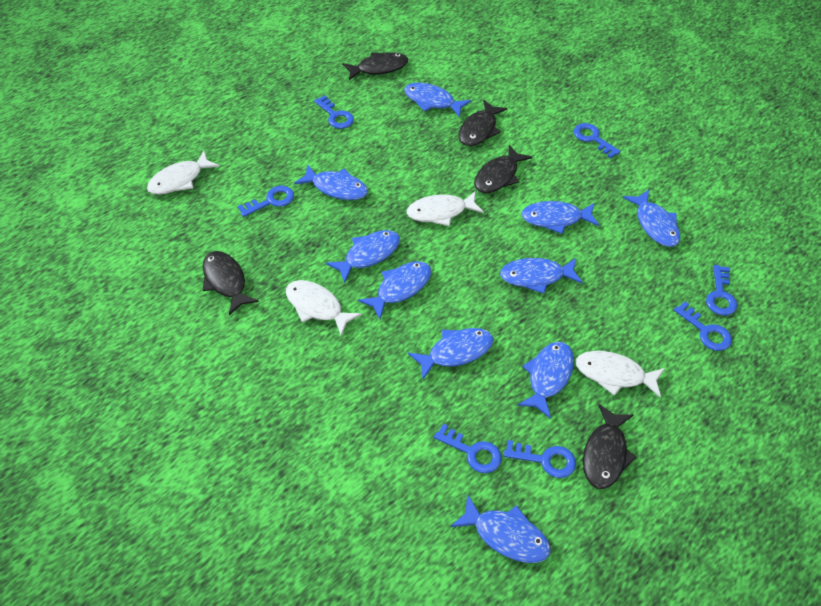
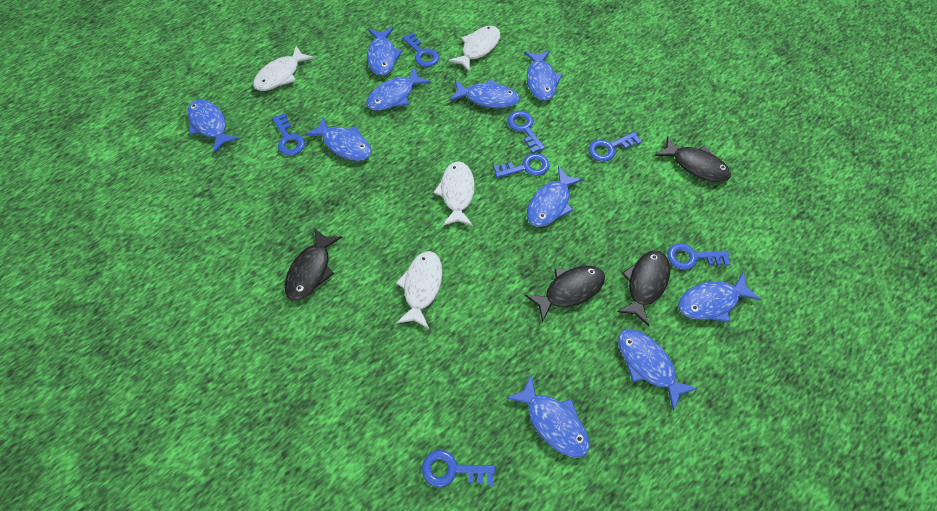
black fish: 5 -> 4

